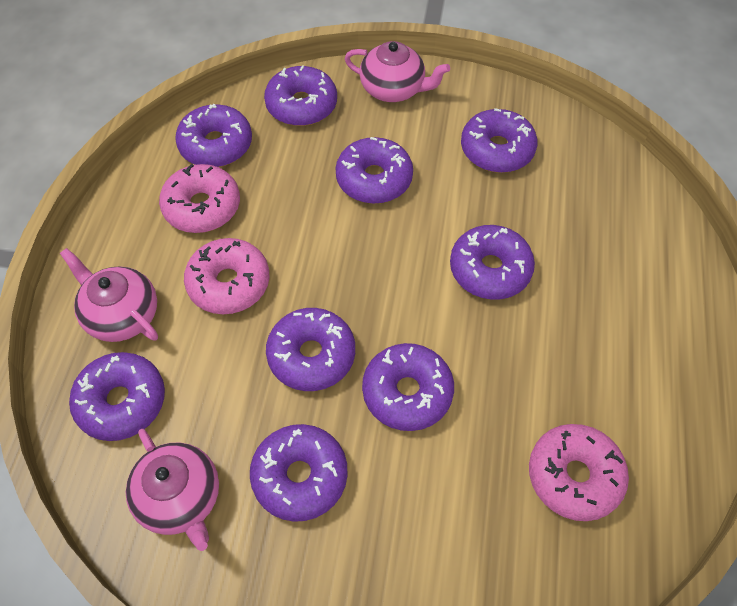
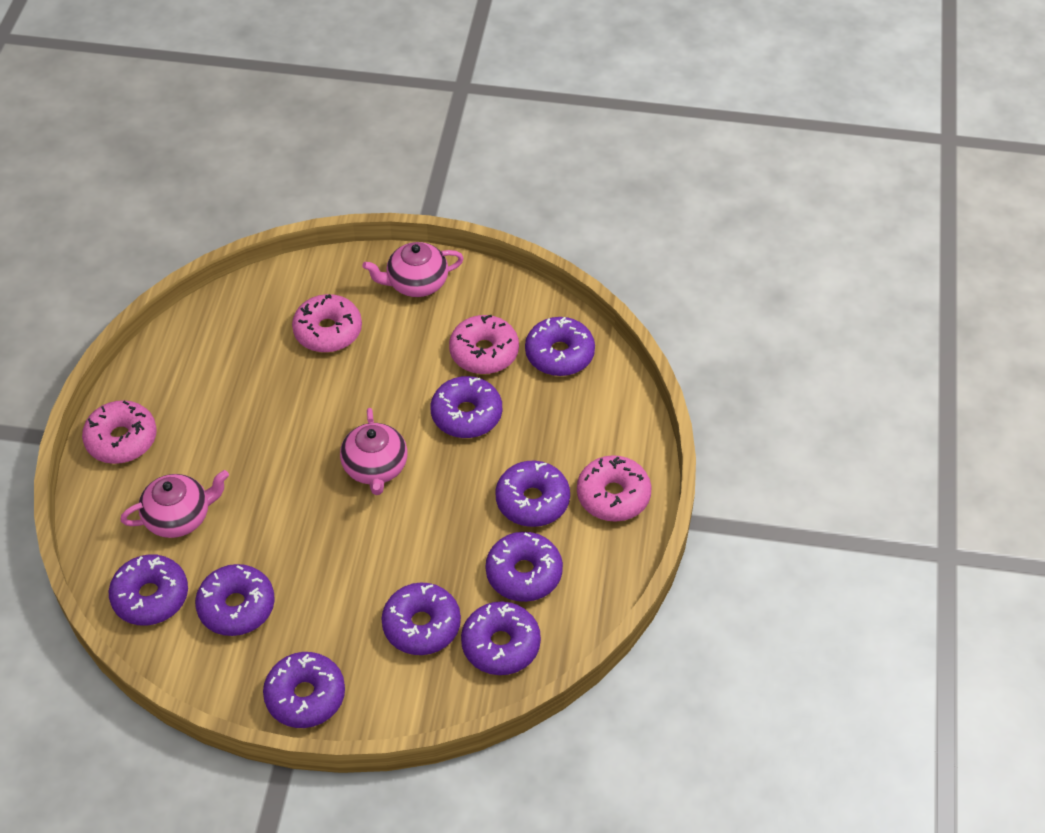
pink donut: 3 -> 4

